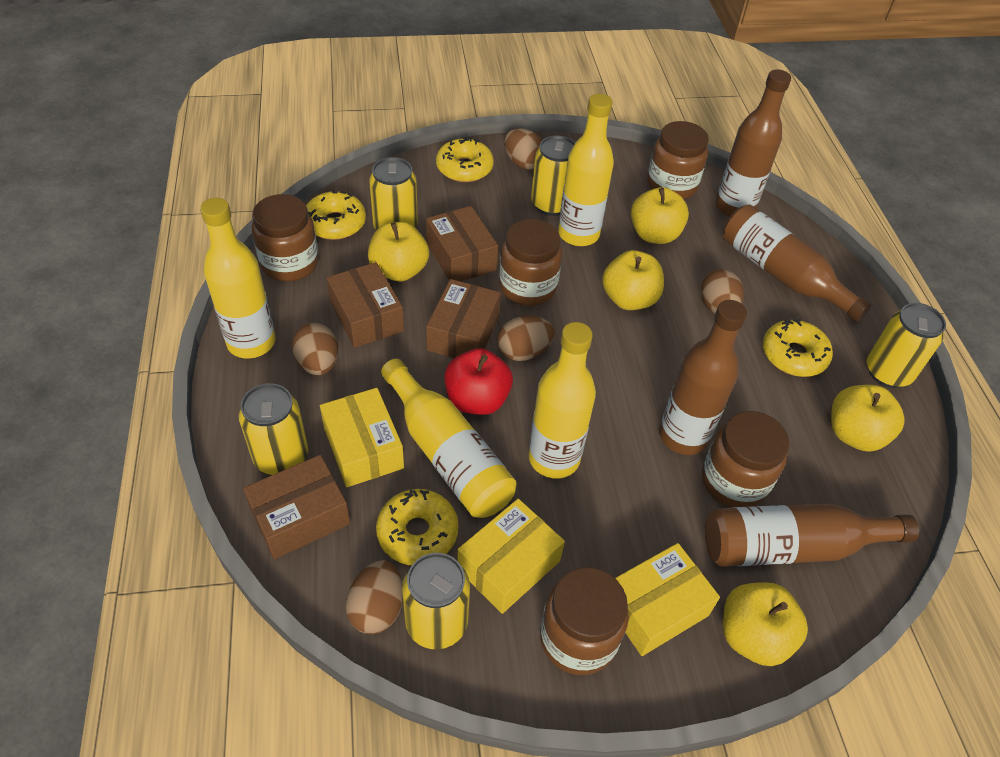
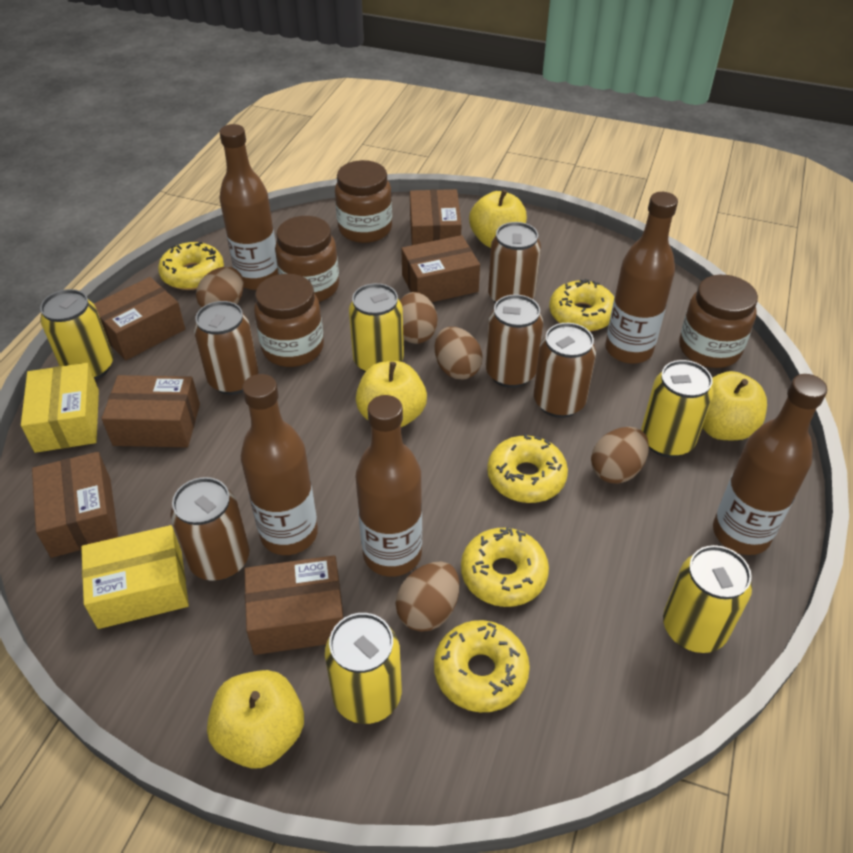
brown bottle: 4 -> 5
brown box: 4 -> 6
brown can: 0 -> 5
brown jar: 5 -> 4
red apple: 1 -> 0
yellow apple: 5 -> 4
yellow bottle: 4 -> 0
yellow box: 3 -> 2
yellow donut: 4 -> 5

